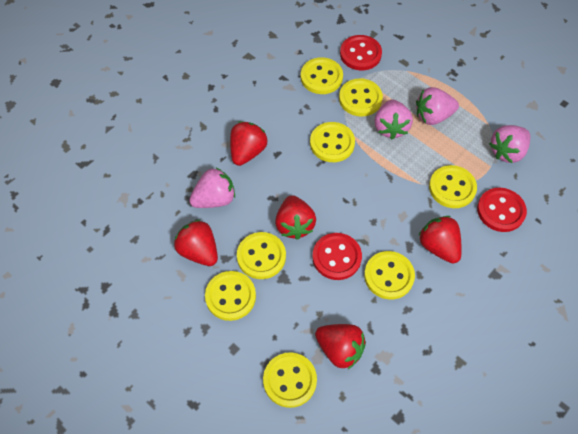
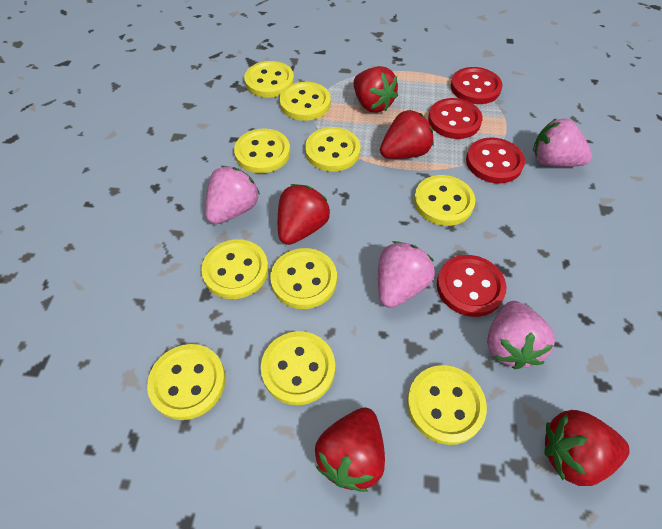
red button: 3 -> 4
yellow button: 8 -> 10

